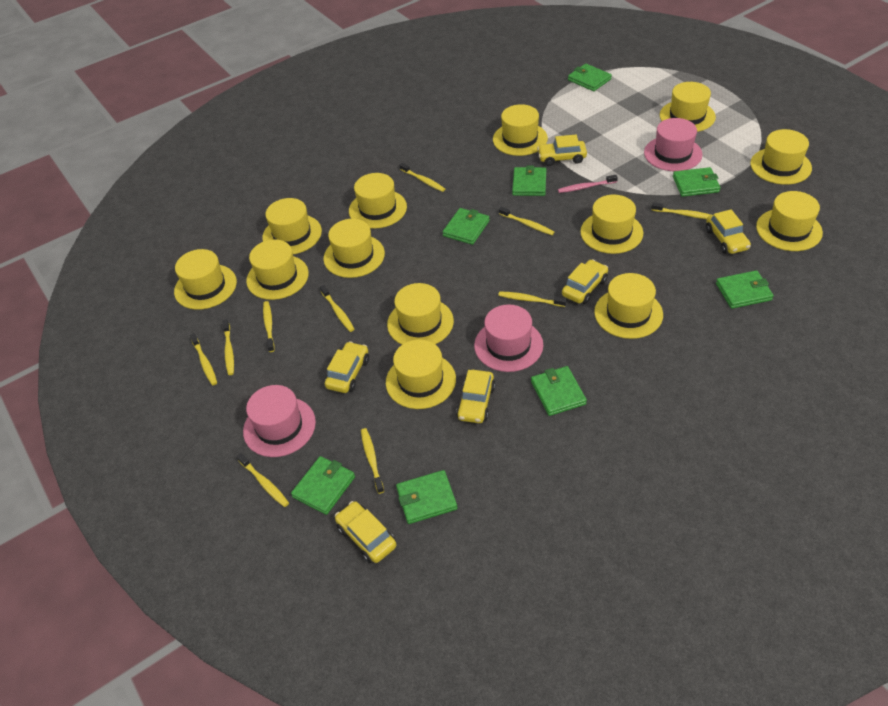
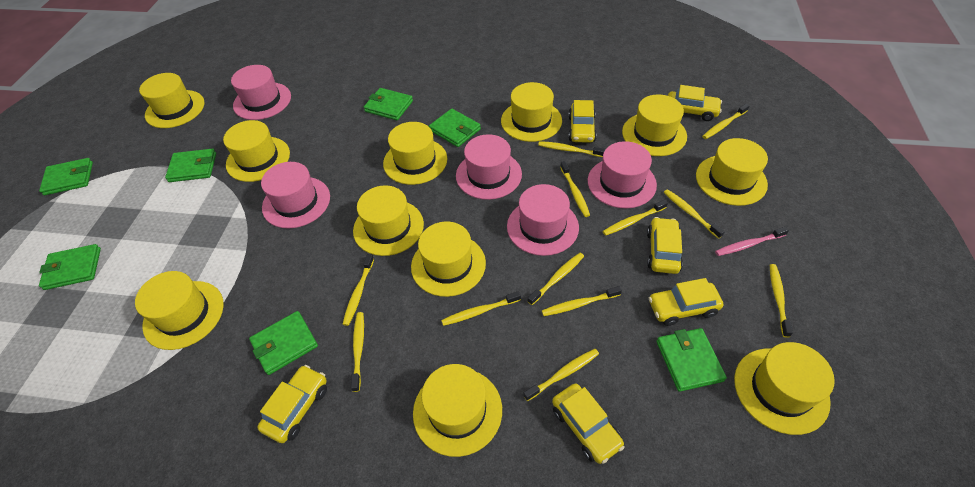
green wallet: 8 -> 7
pink hat: 3 -> 5
yellow hat: 13 -> 11
yellow toothbrush: 10 -> 12

